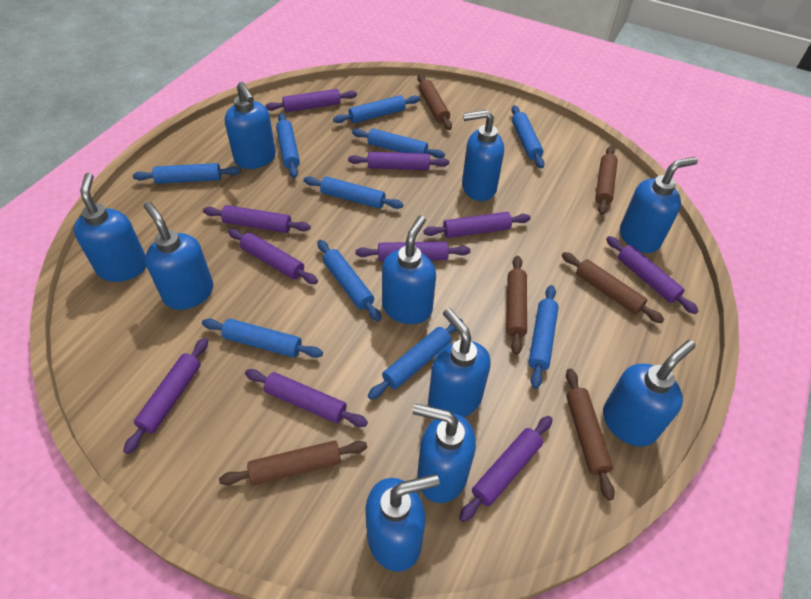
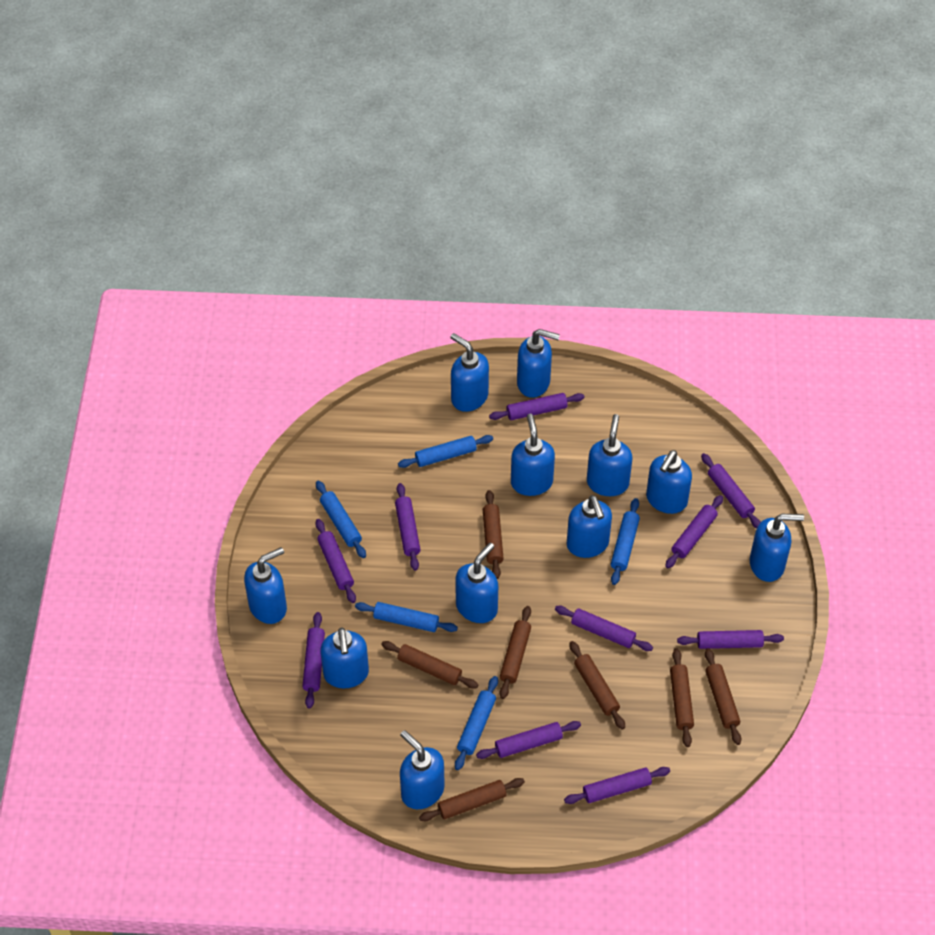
blue rolling pin: 10 -> 5
blue soap dispenser: 10 -> 11
brown rolling pin: 6 -> 7

